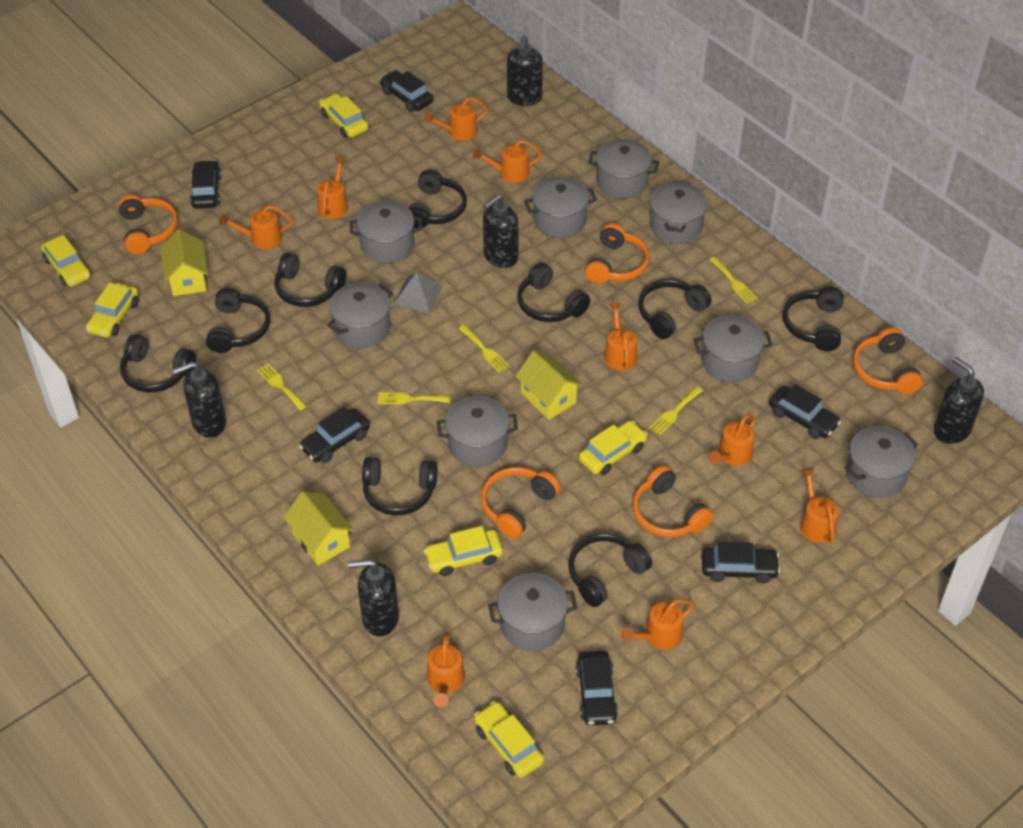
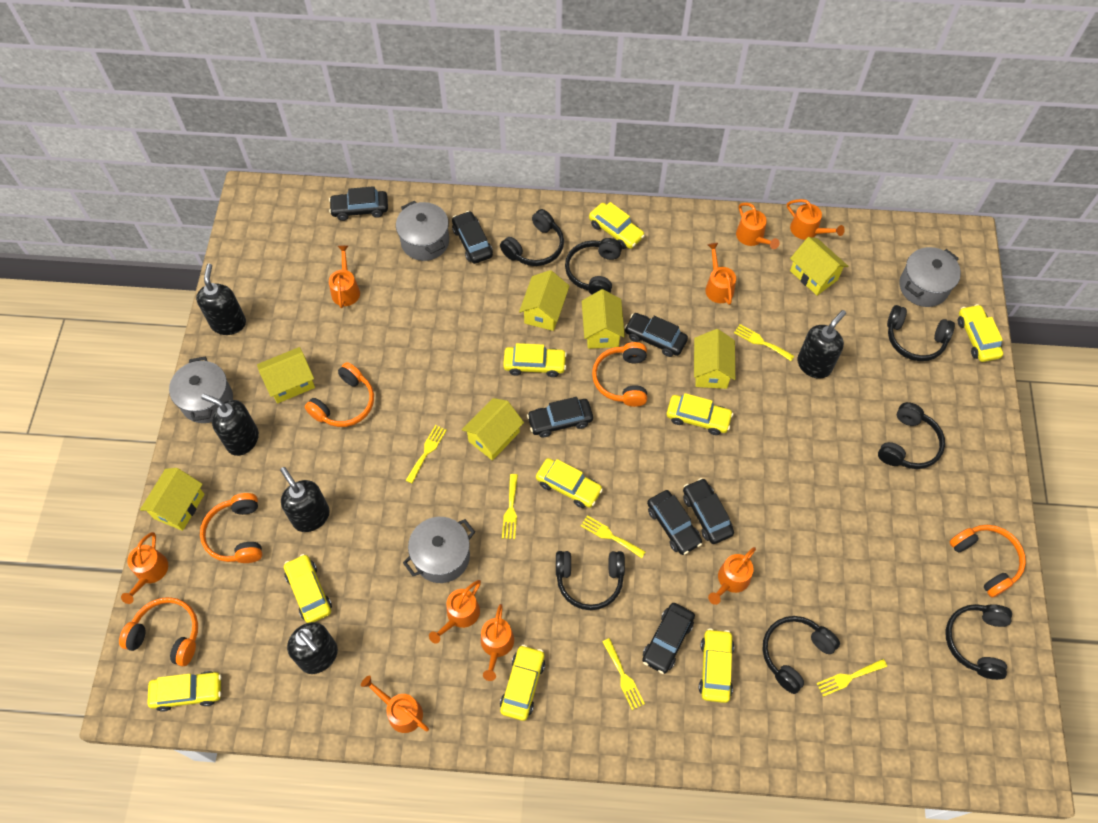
black car: 6 -> 7
black headphones: 9 -> 7
grey pot: 9 -> 4
grey pyramid: 1 -> 0
yellow car: 6 -> 9
yellow fork: 5 -> 6
yellow house: 3 -> 7

